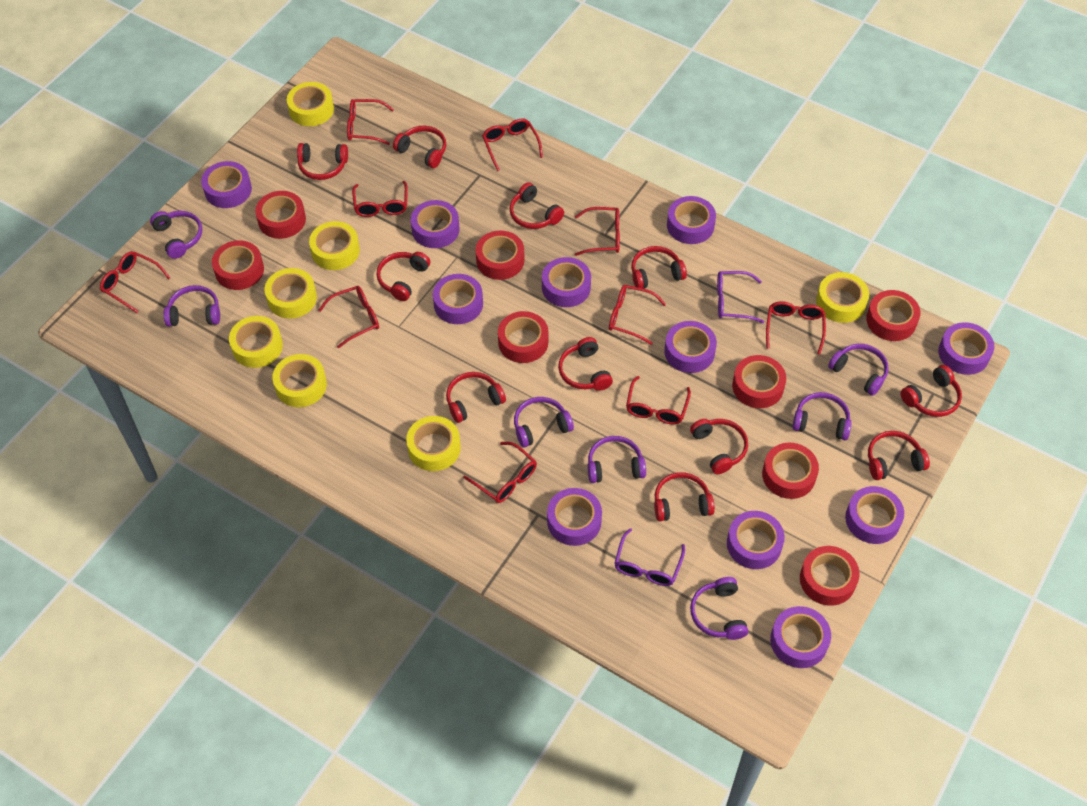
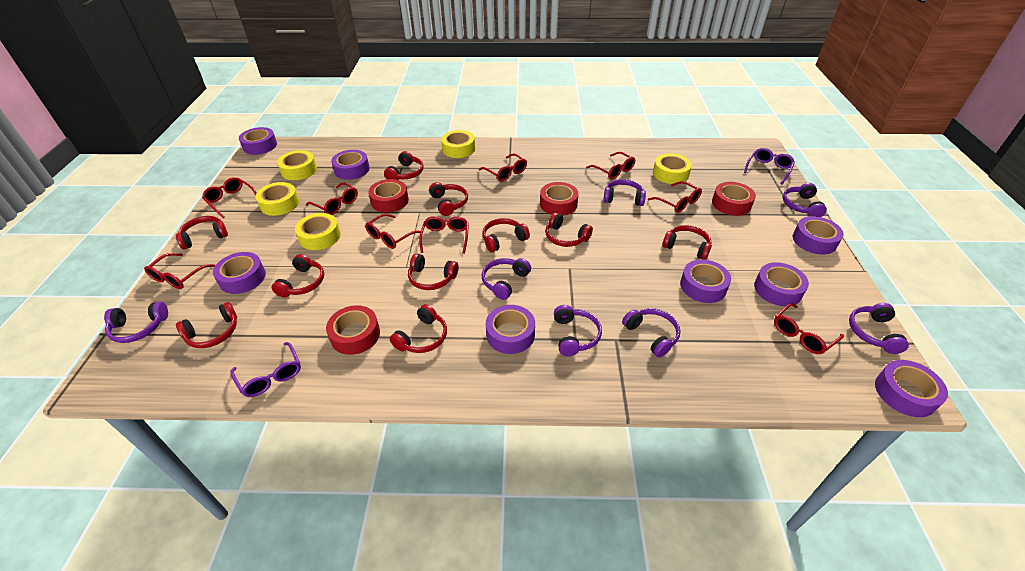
purple tape: 11 -> 8
red glasses: 10 -> 9
red headphones: 11 -> 10
red tape: 8 -> 4
yellow tape: 7 -> 5

